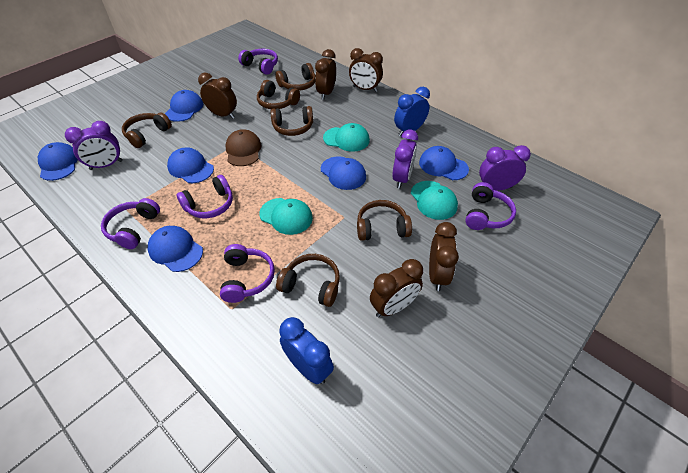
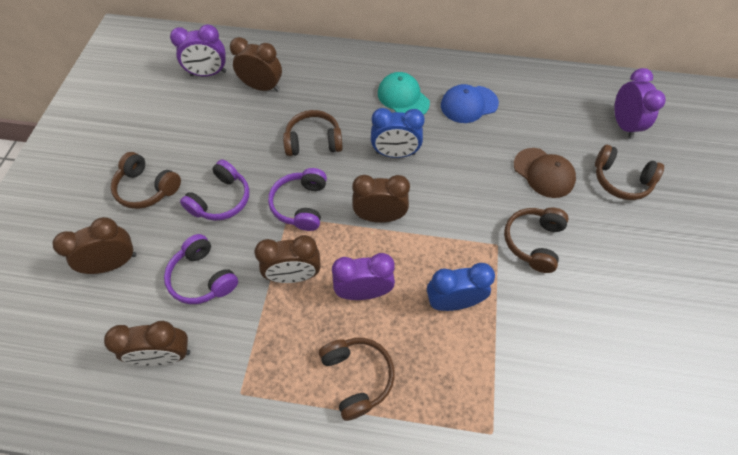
blue cap: 6 -> 1
brown headphones: 6 -> 5
purple headphones: 5 -> 3
turquoise cap: 3 -> 1

